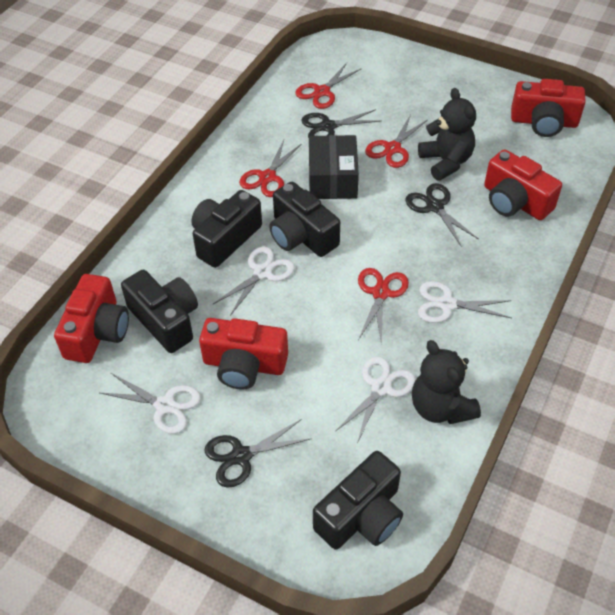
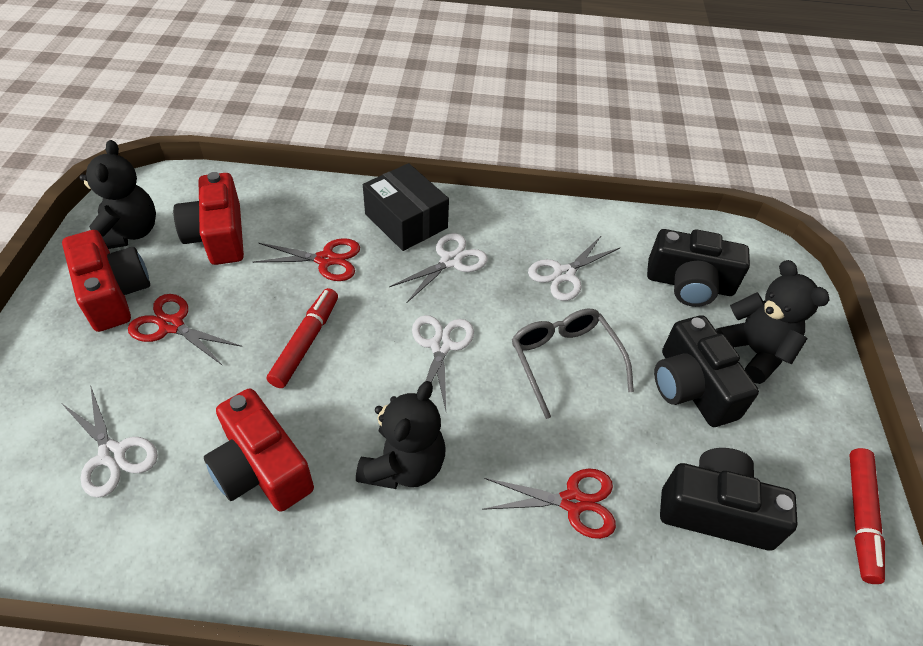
black camera: 4 -> 3
black scissors: 3 -> 0
black teddy bear: 2 -> 3
grey glasses: 0 -> 1
red camera: 4 -> 3
red marker: 0 -> 2
red scissors: 4 -> 3

